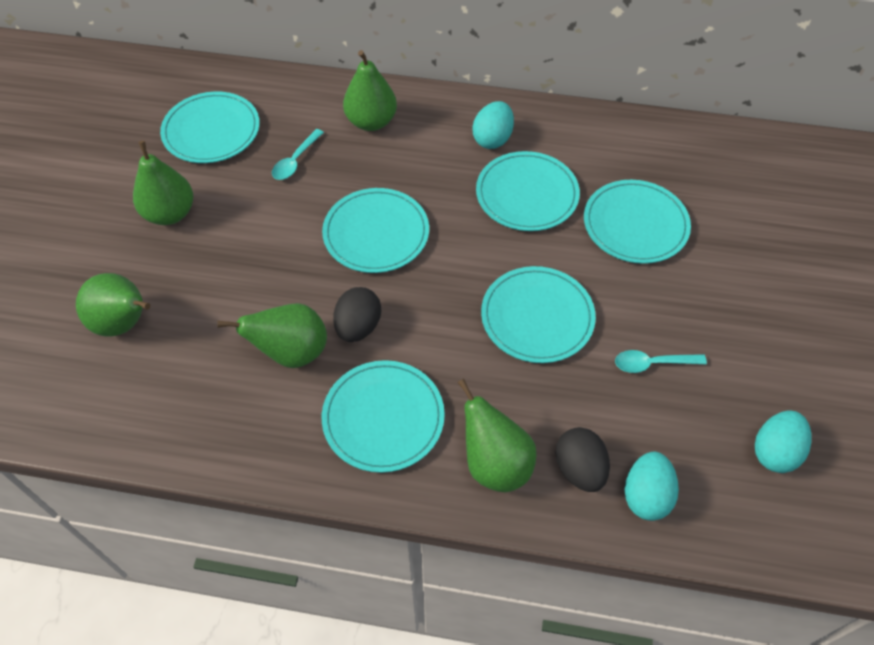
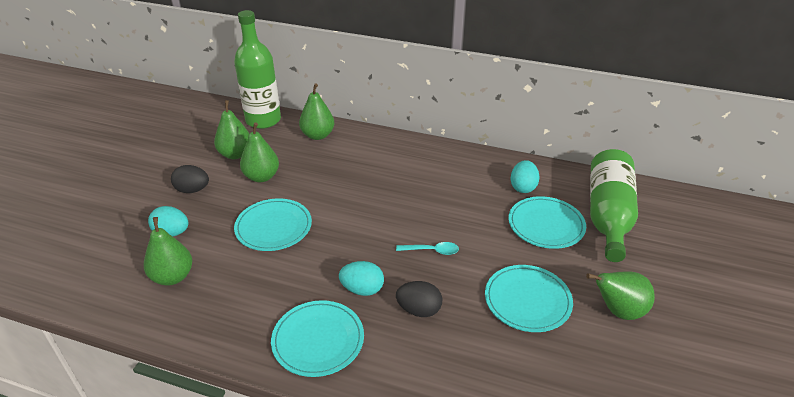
green bottle: 0 -> 2
turquoise plate: 6 -> 4
turquoise spoon: 2 -> 1

